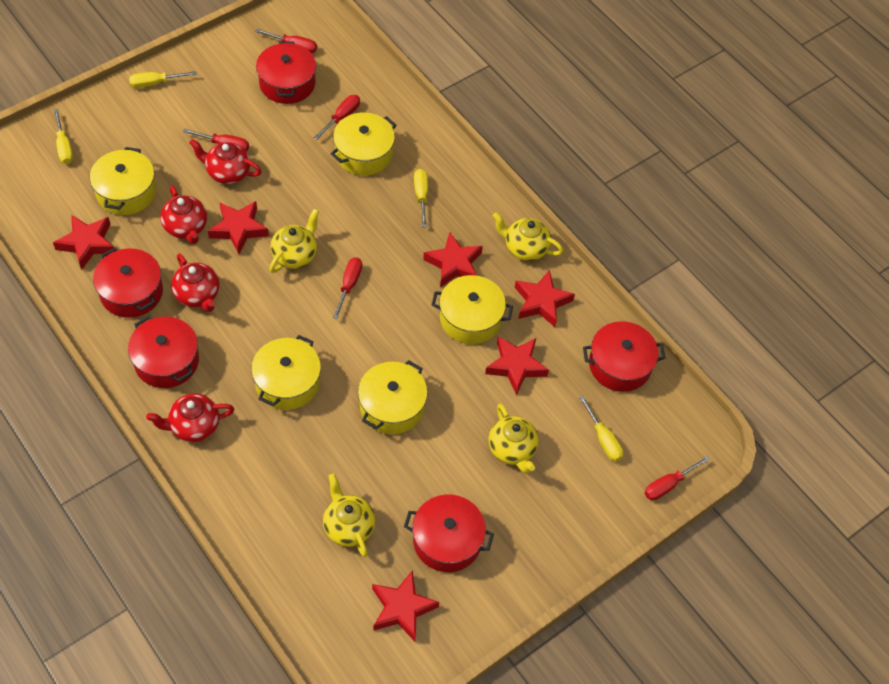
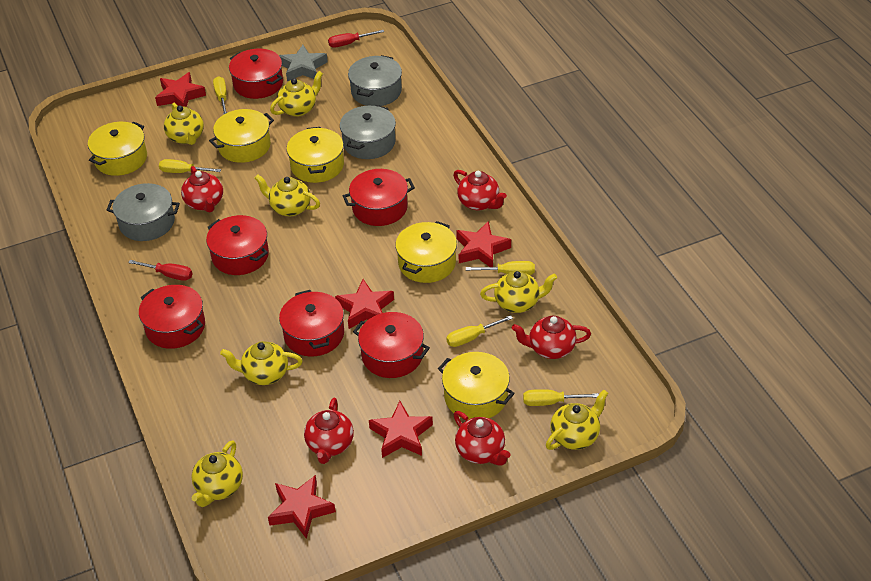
grey pot: 0 -> 3
grey star: 0 -> 1
red pot: 5 -> 6
red screwdriver: 5 -> 2
red star: 6 -> 5
red teapot: 4 -> 5
yellow screwdriver: 4 -> 5
yellow teapot: 4 -> 7

